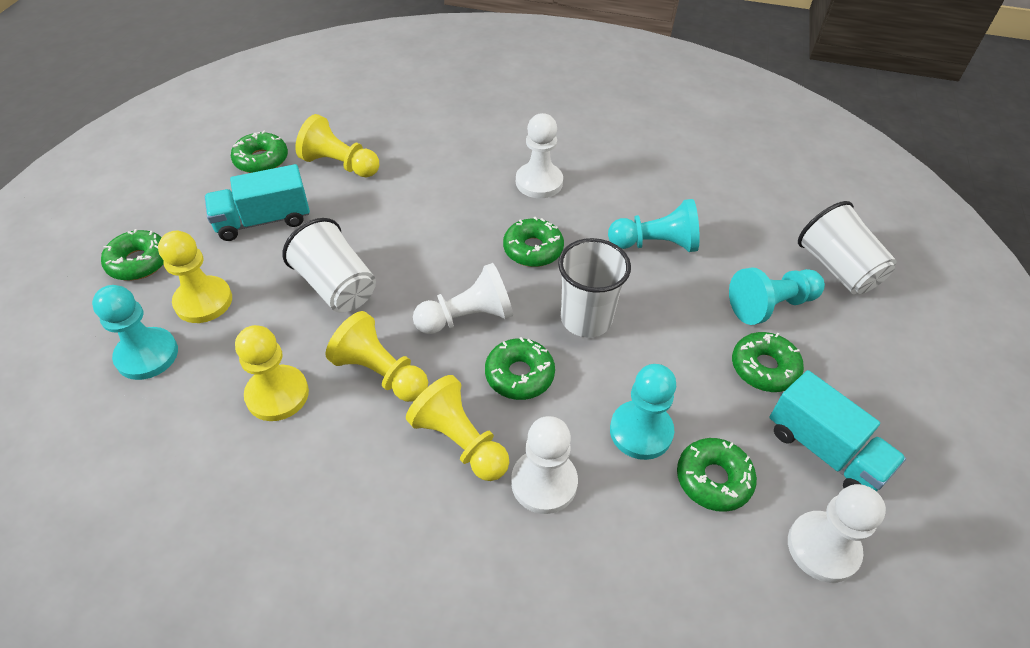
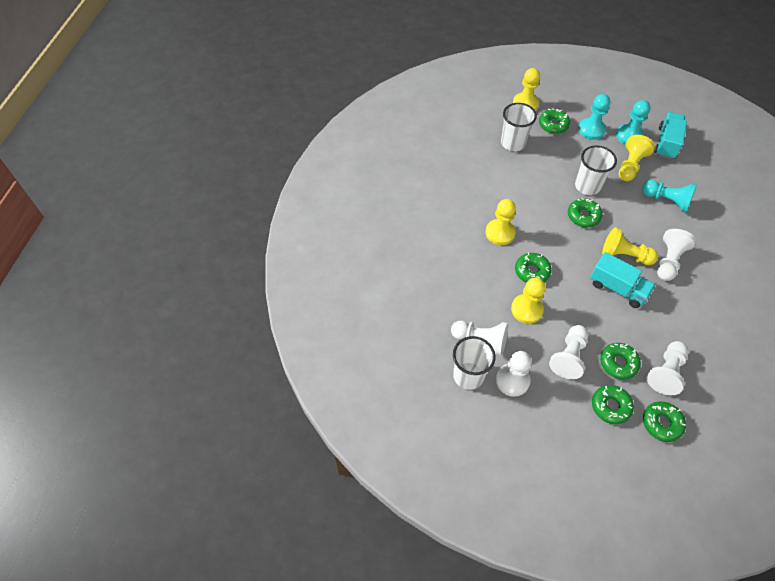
turquoise pawn: 4 -> 3
white pawn: 4 -> 5

